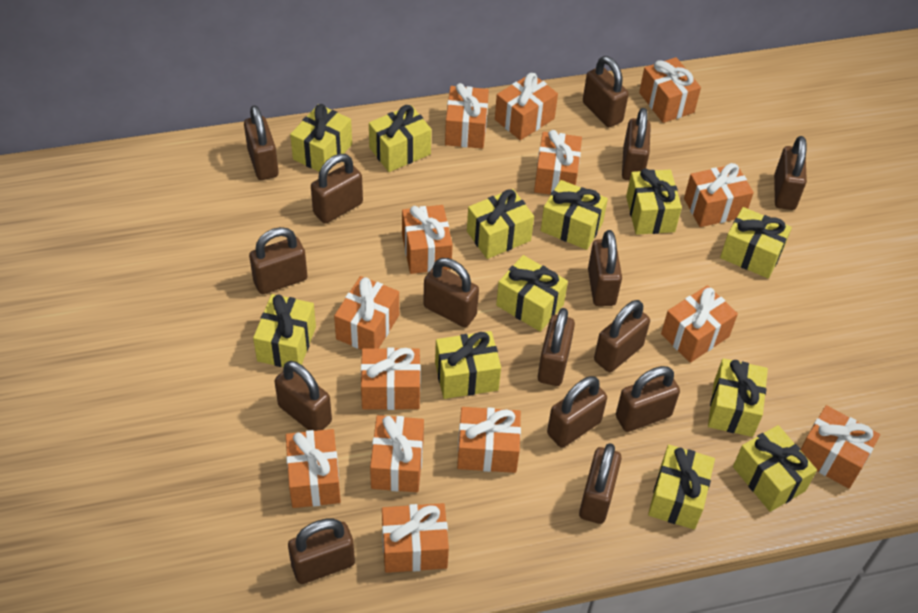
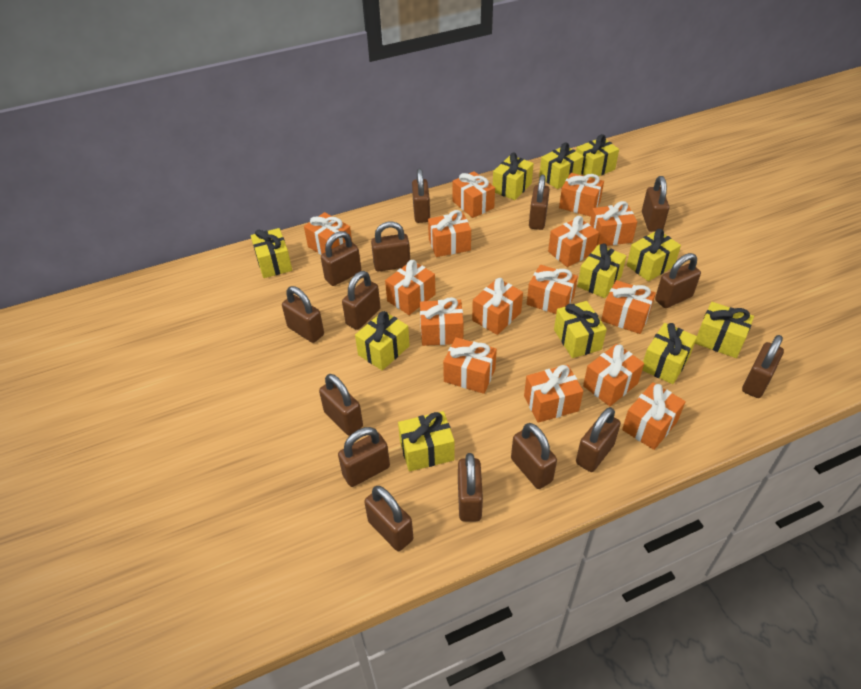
orange gift: 14 -> 15
yellow gift: 12 -> 11

